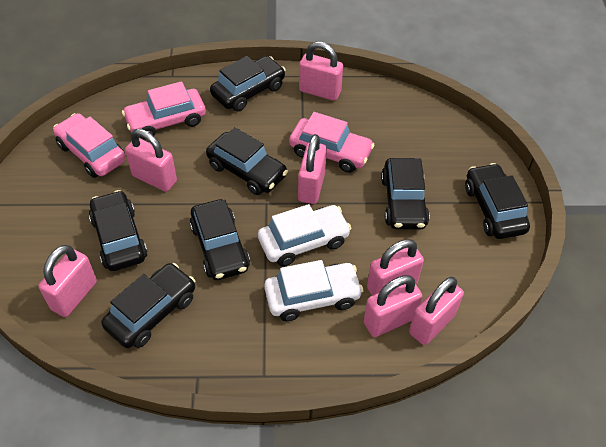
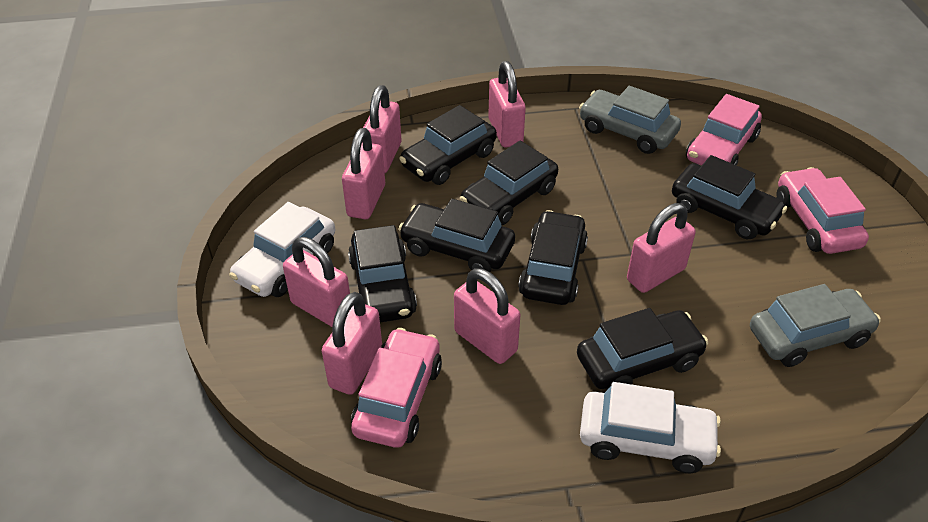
grey car: 0 -> 2

